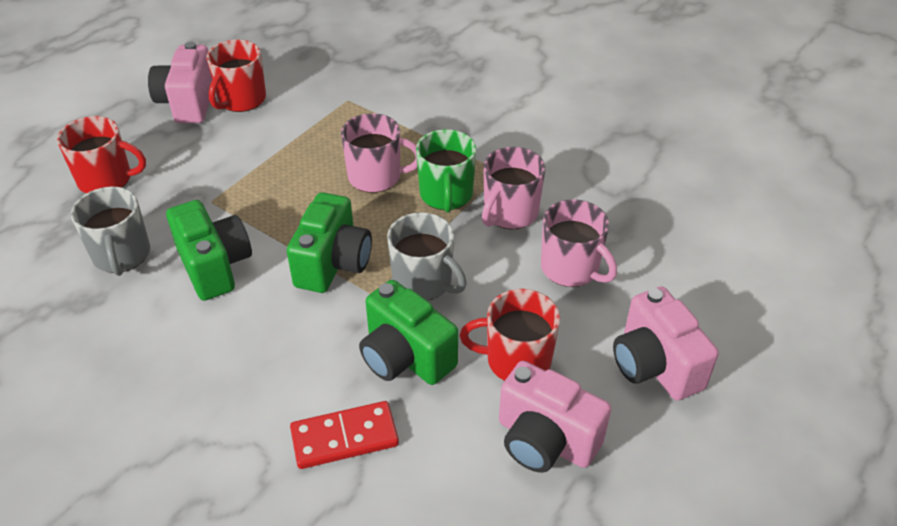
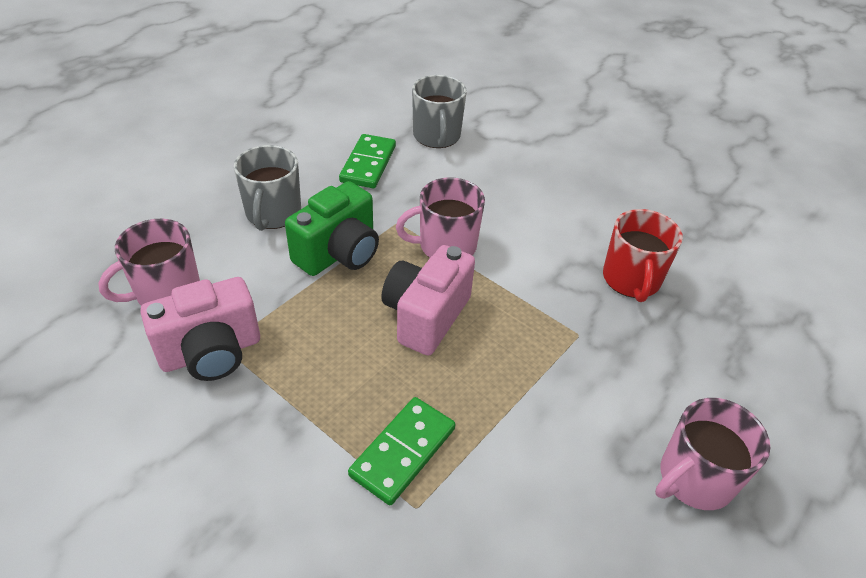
green camera: 3 -> 1
green domino: 0 -> 2
green mug: 1 -> 0
pink camera: 3 -> 2
red domino: 1 -> 0
red mug: 3 -> 1

